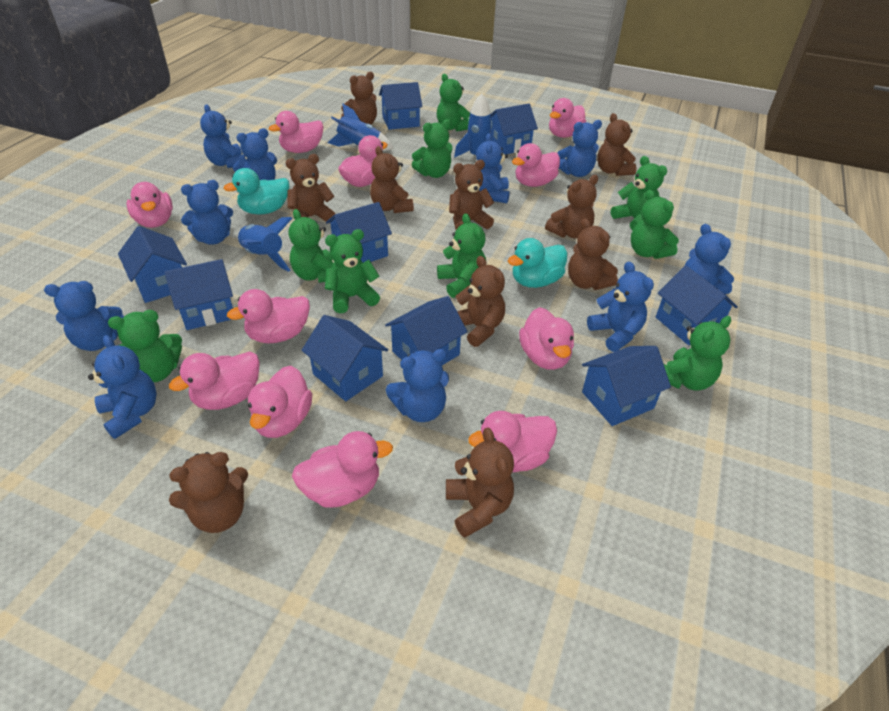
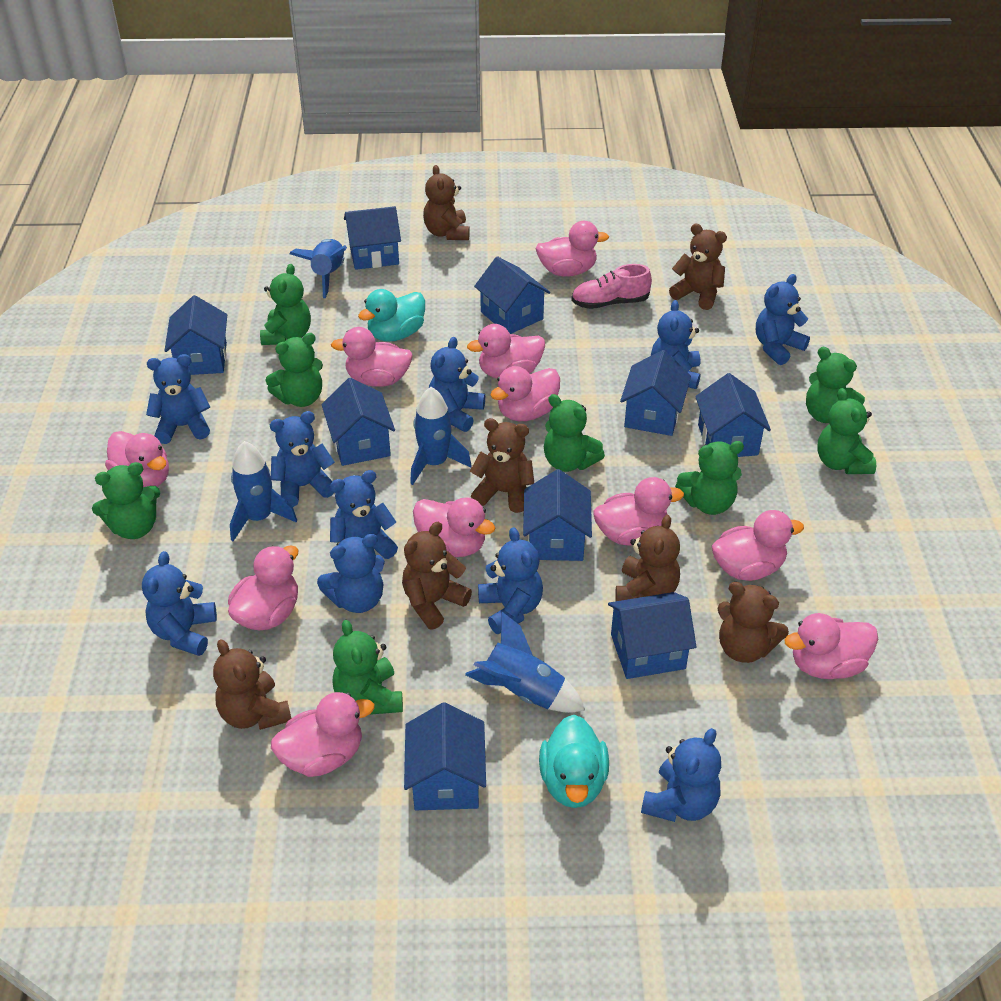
blue rocket: 3 -> 4
brown teddy bear: 10 -> 7
green teddy bear: 9 -> 8
pink shoe: 0 -> 1

